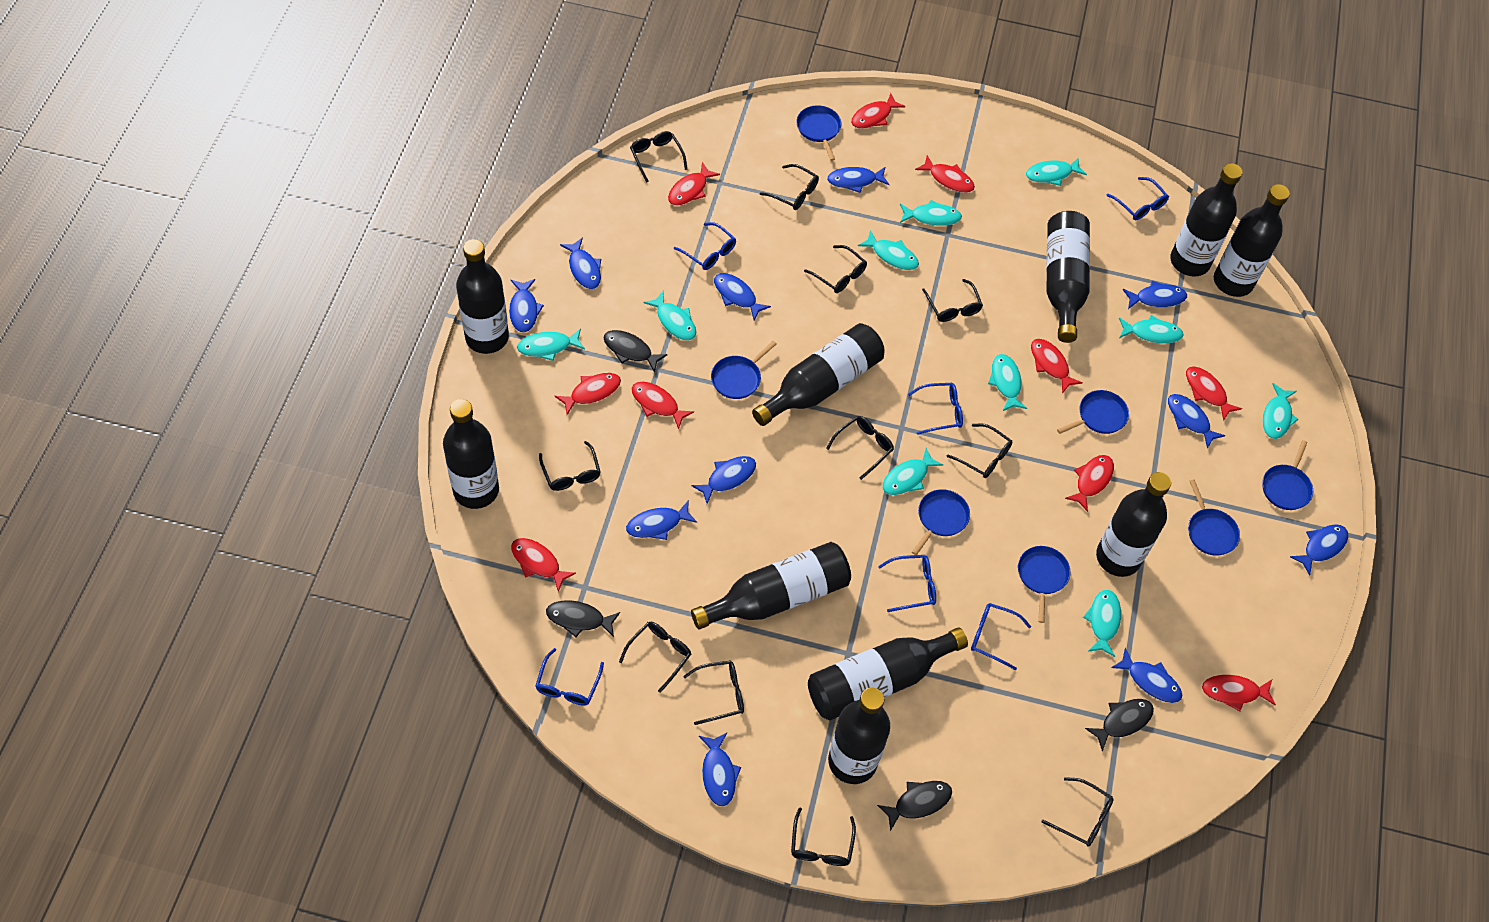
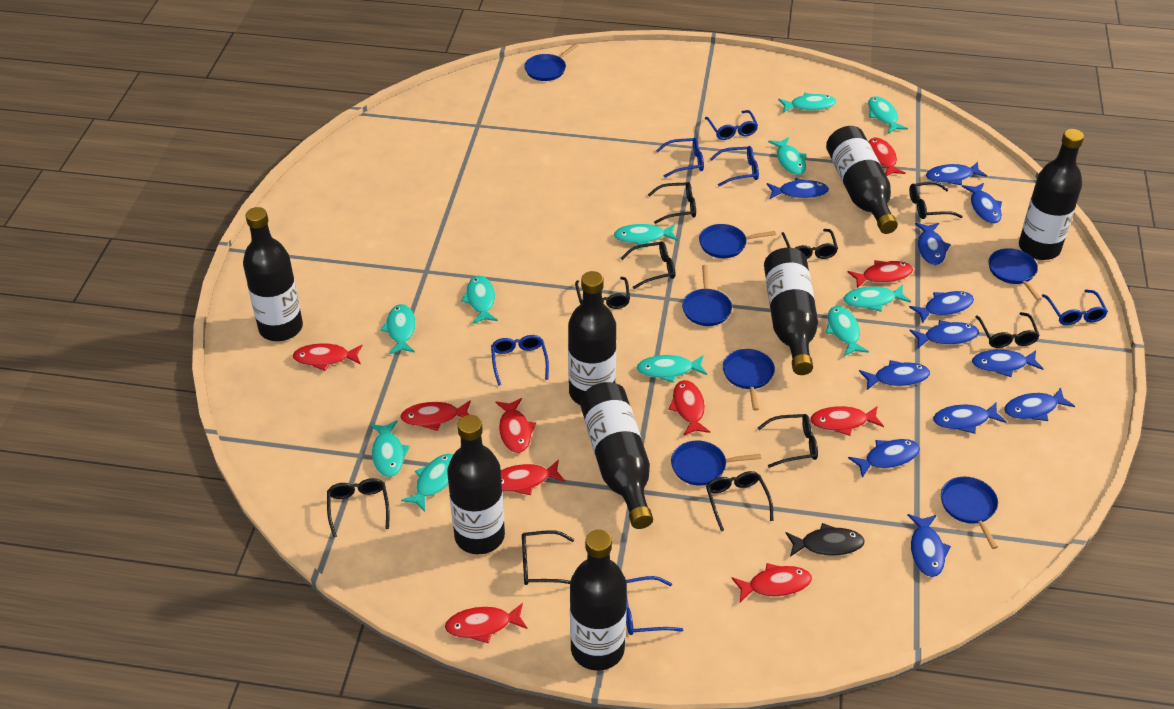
black bottle: 10 -> 8
black fish: 4 -> 1
black glasses: 11 -> 10
blue fish: 11 -> 12
turquoise fish: 10 -> 11

